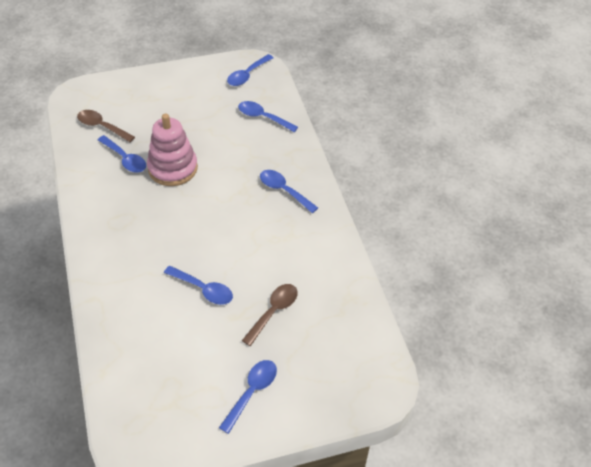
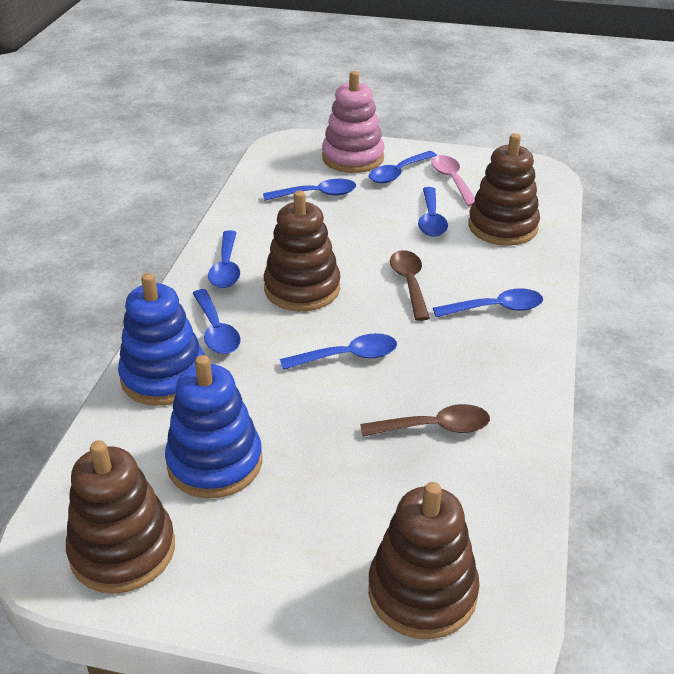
blue spoon: 6 -> 7
blue stacking toy: 0 -> 2
brown stacking toy: 0 -> 4
pink spoon: 0 -> 1

